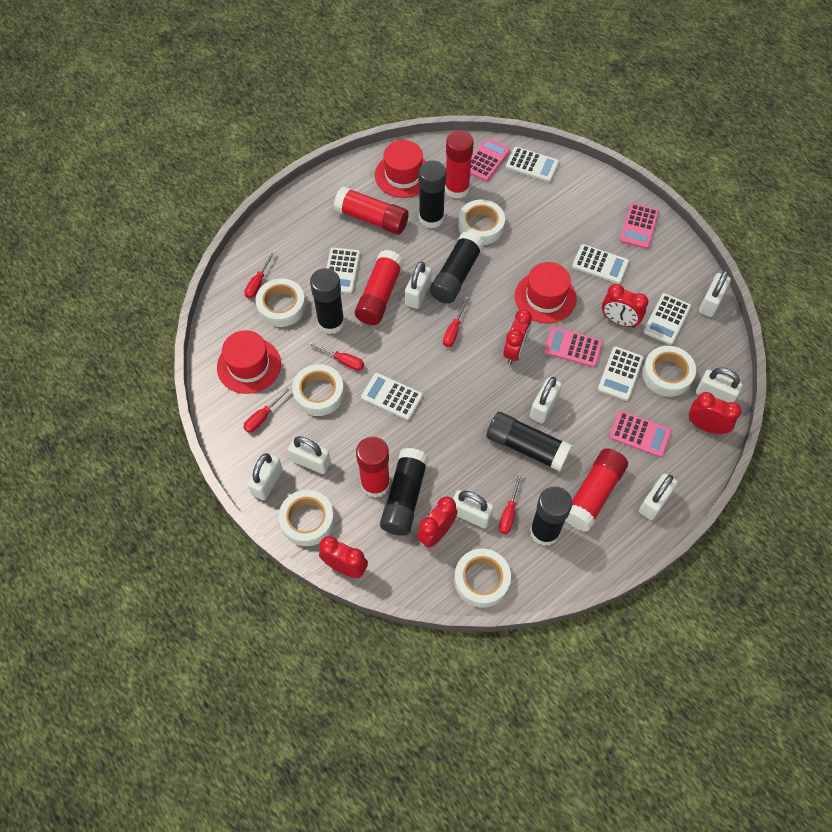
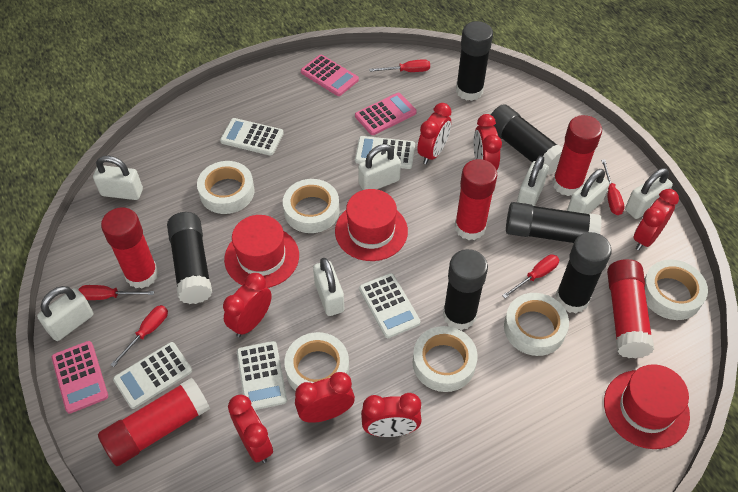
pink calculator: 4 -> 3
red clock: 5 -> 7
white calculator: 6 -> 5
white padlock: 8 -> 7

